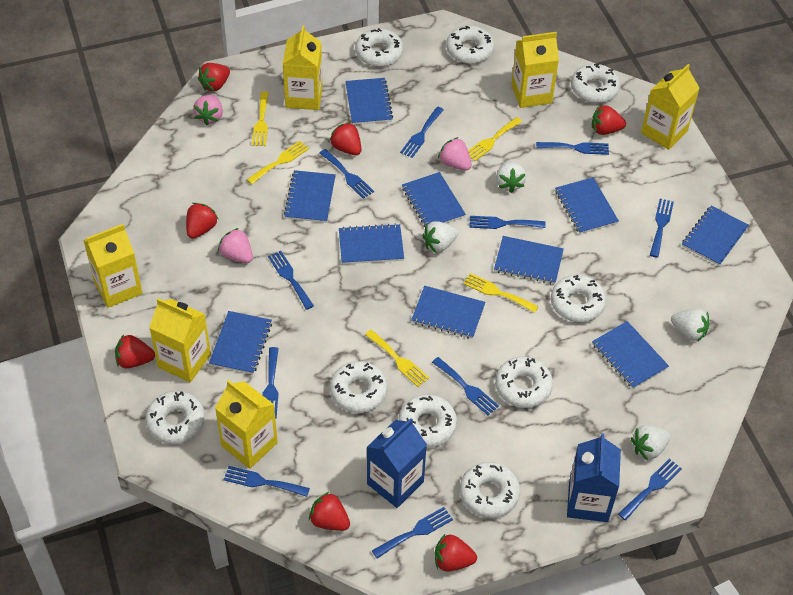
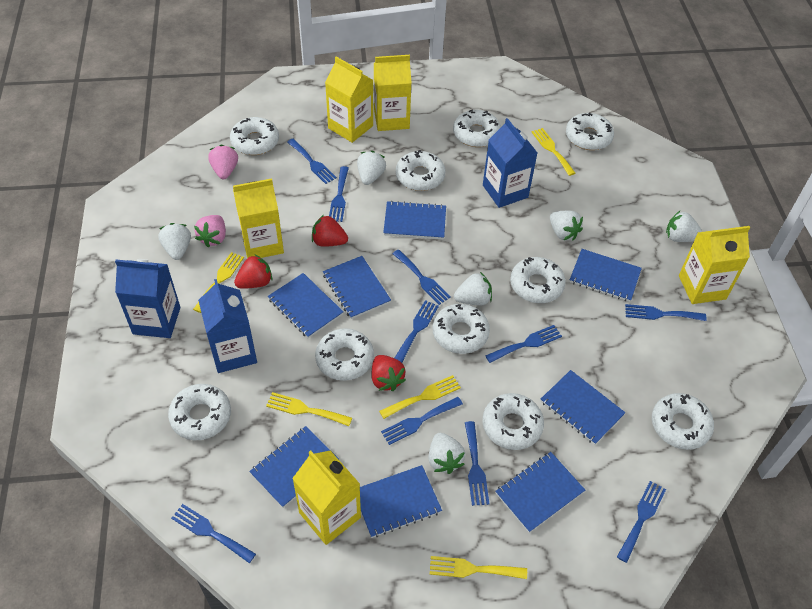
blue carton: 2 -> 3
blue fork: 11 -> 10
blue notebook: 10 -> 8
pink strawberry: 3 -> 2
red strawberry: 7 -> 3
white donut: 9 -> 10
white strawberry: 4 -> 6
yellow carton: 6 -> 5

